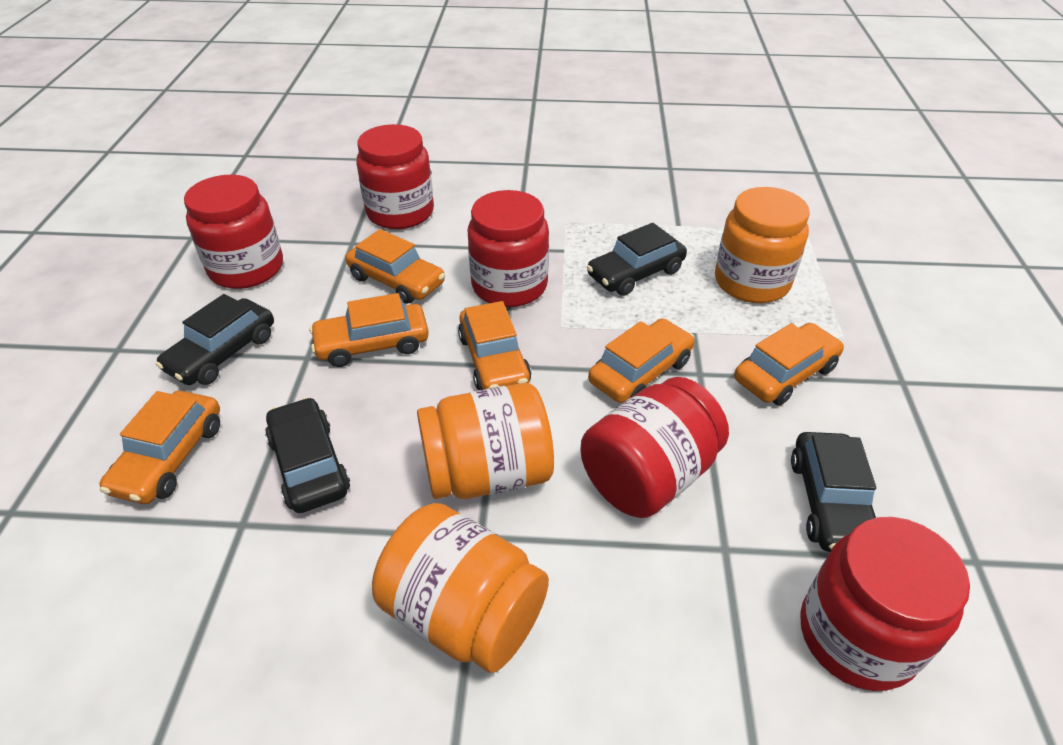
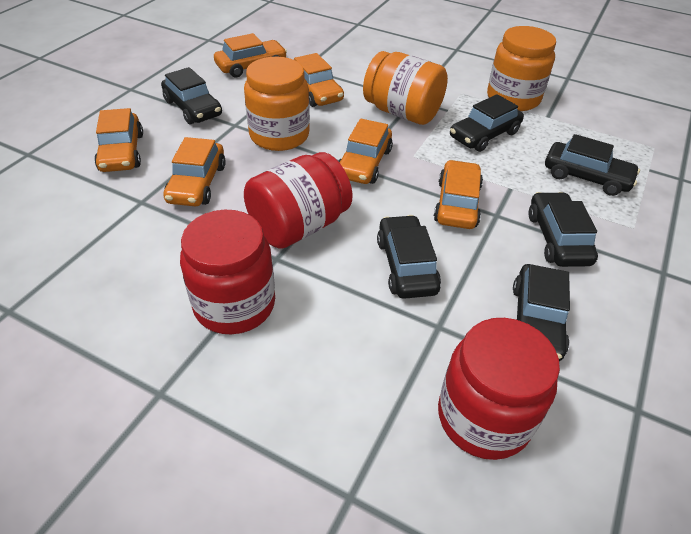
black car: 4 -> 6
red jar: 5 -> 3

